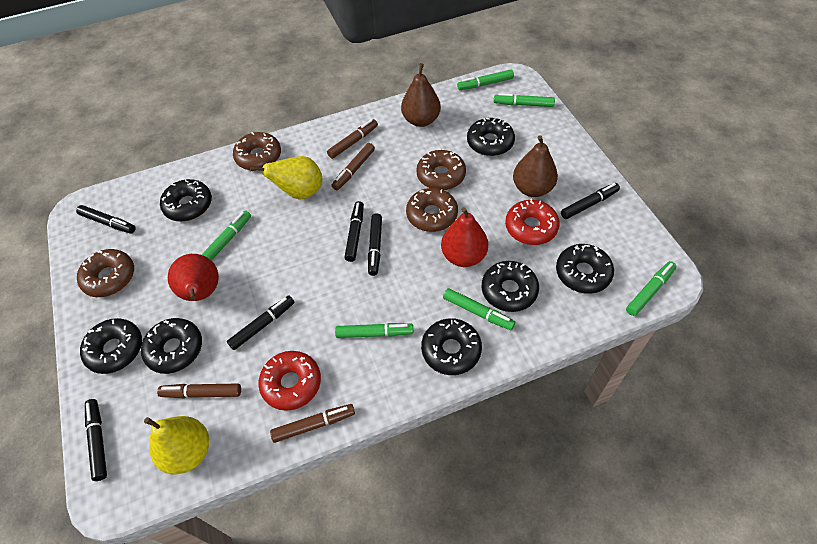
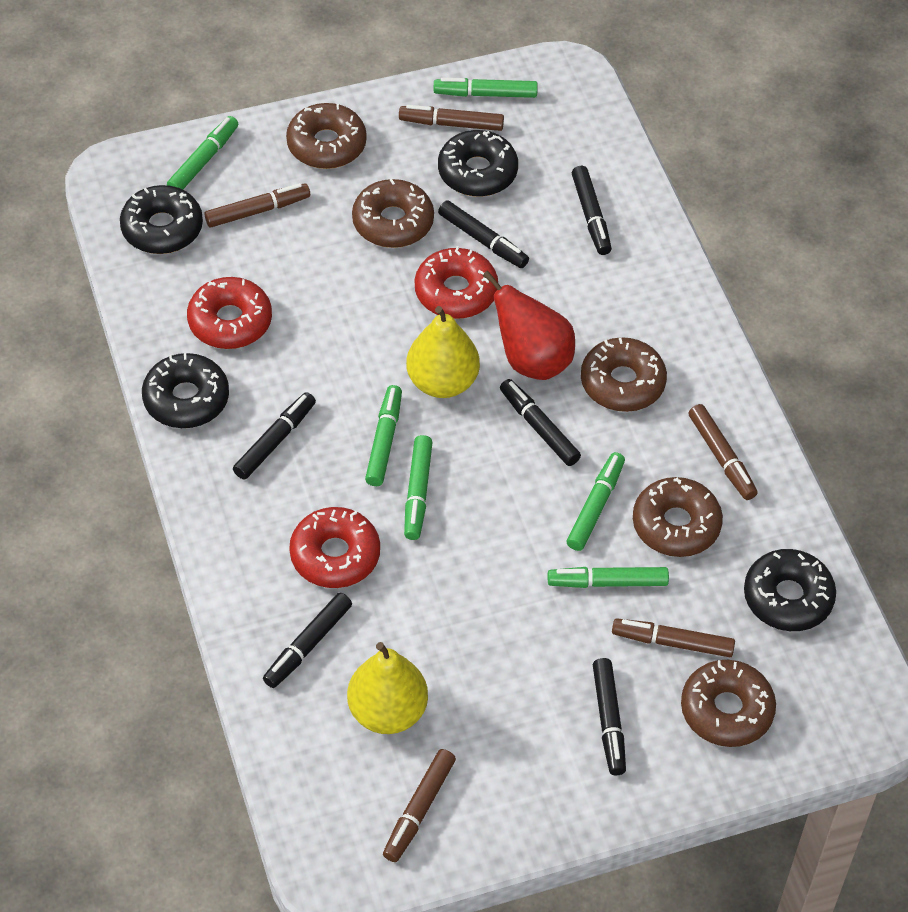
black donut: 7 -> 4
brown donut: 4 -> 5
brown marker: 4 -> 5
brown pear: 2 -> 0
red donut: 2 -> 3
red pear: 2 -> 1

